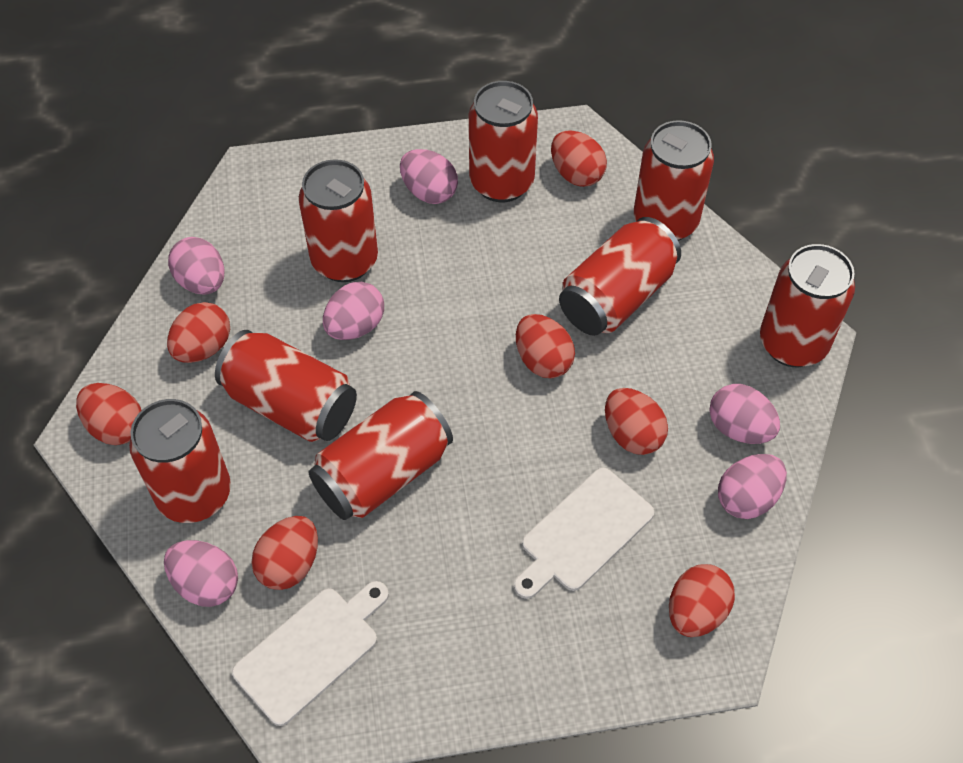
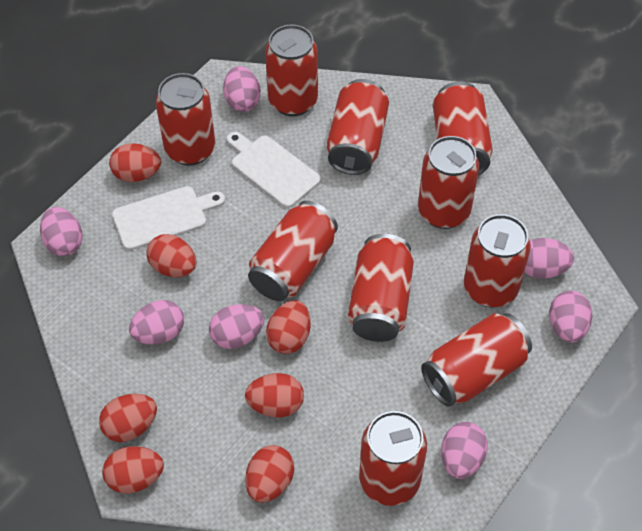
pink egg: 6 -> 7
red can: 8 -> 10

